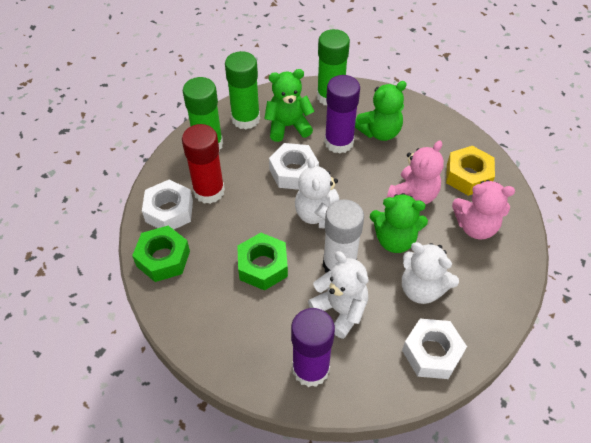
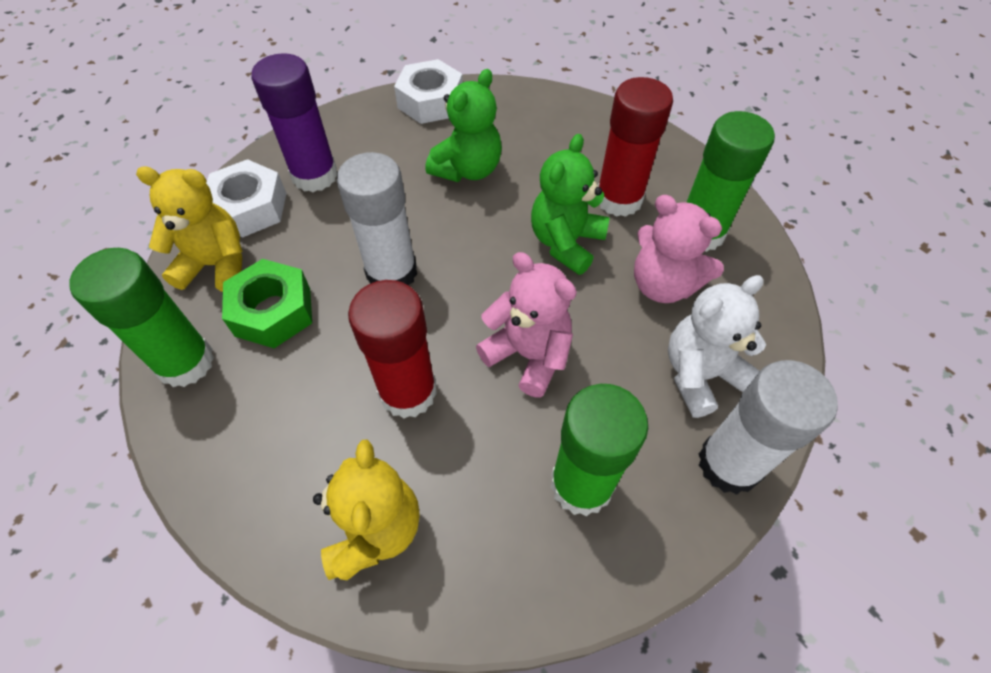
green nut: 2 -> 1
green teddy bear: 3 -> 2
purple glue stick: 2 -> 1
red glue stick: 1 -> 2
white glue stick: 1 -> 2
white nut: 3 -> 2
white teddy bear: 3 -> 1
yellow nut: 1 -> 0
yellow teddy bear: 0 -> 2

